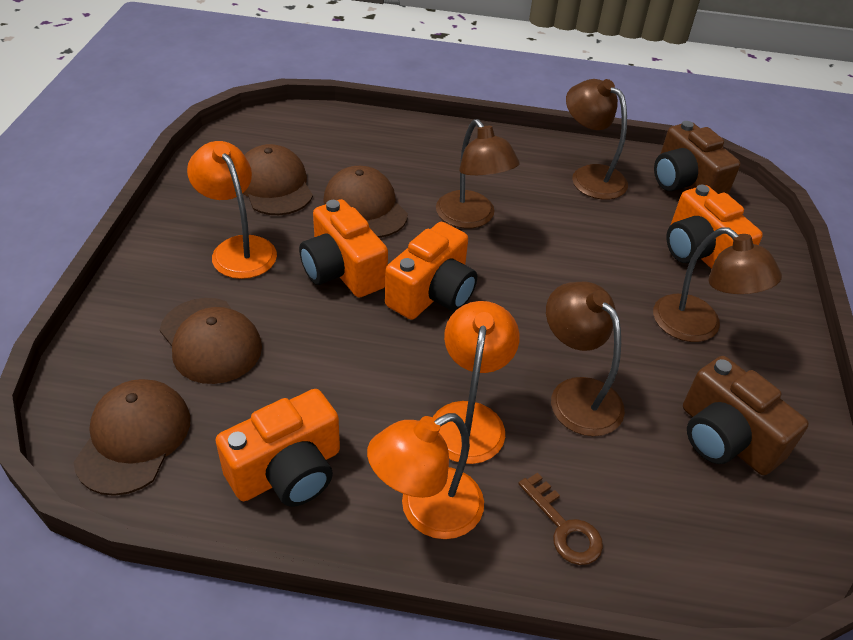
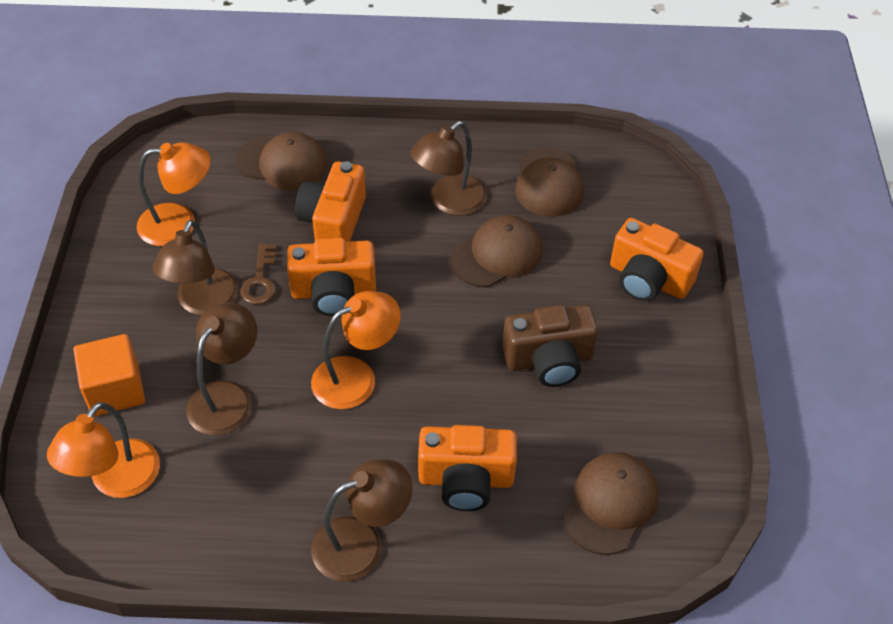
brown camera: 2 -> 1
orange cube: 0 -> 1

